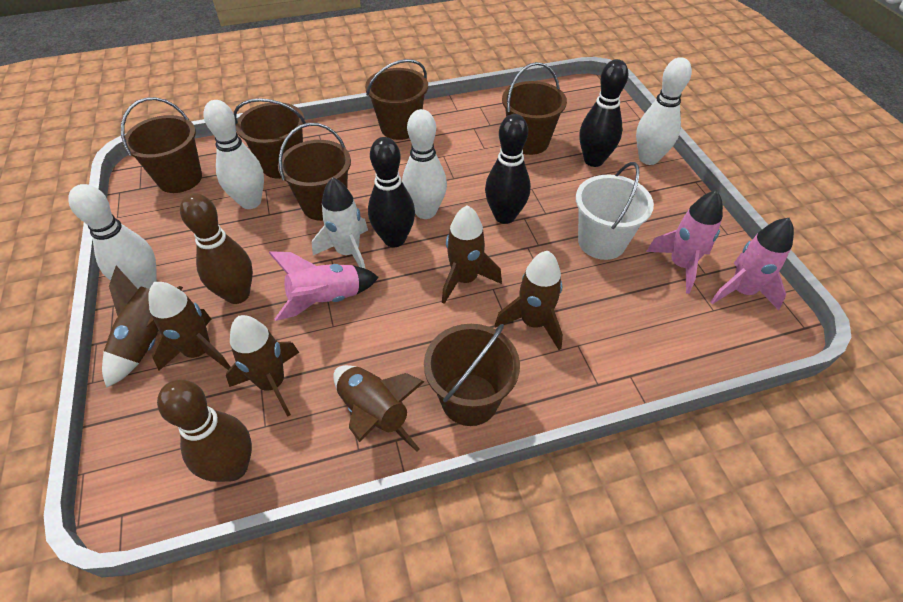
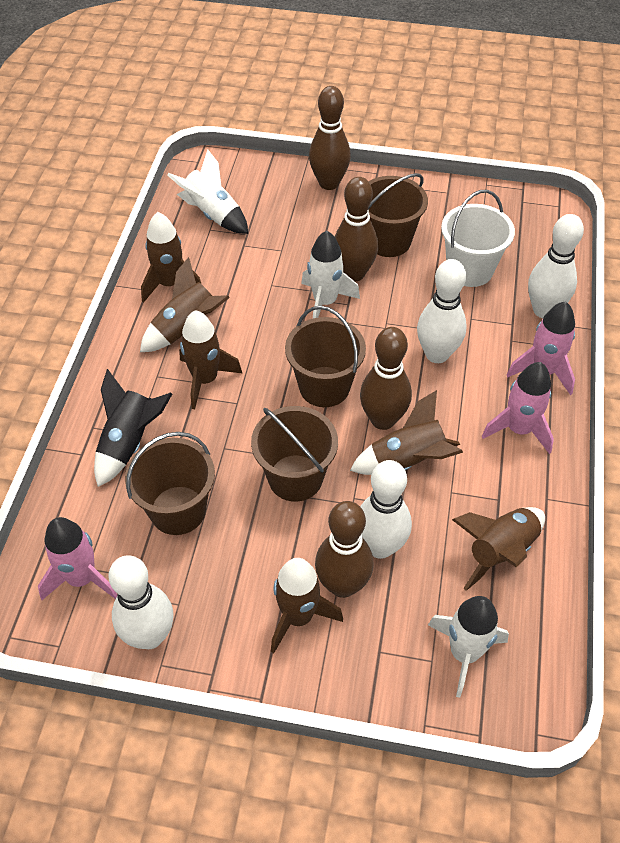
black bowling pin: 3 -> 0
black rocket: 0 -> 1
brown bowling pin: 2 -> 4
brown bucket: 6 -> 4
white rocket: 1 -> 3

